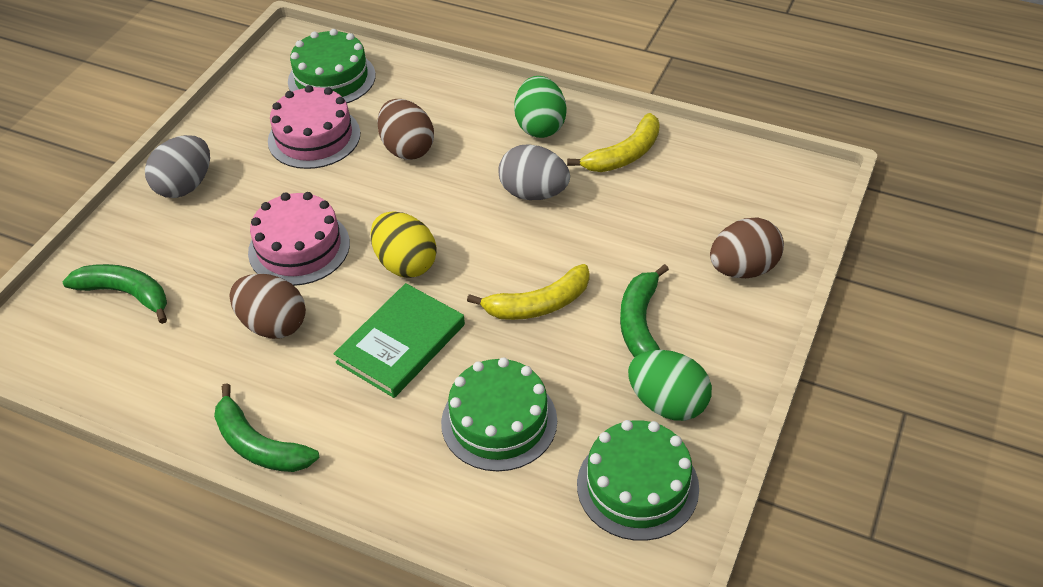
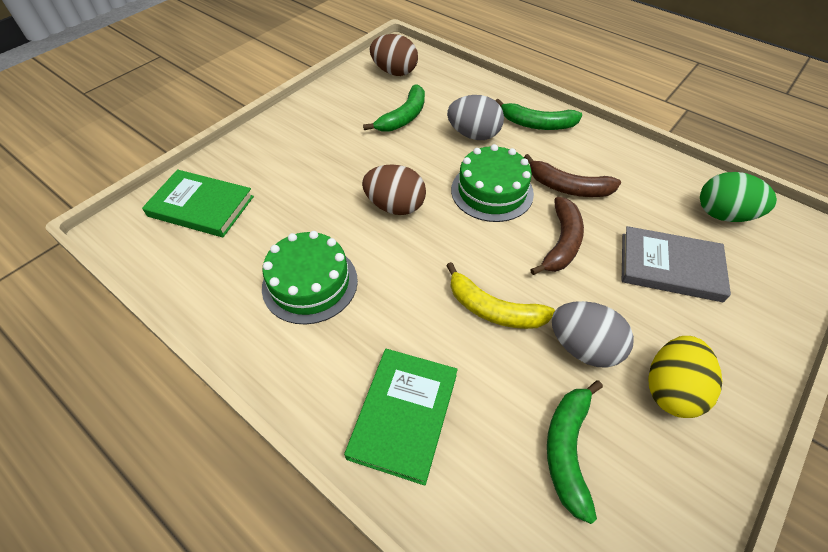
brown banana: 0 -> 2
brown egg: 3 -> 2
green book: 1 -> 2
green cake: 3 -> 2
green egg: 2 -> 1
grey book: 0 -> 1
pink cake: 2 -> 0
yellow banana: 2 -> 1

